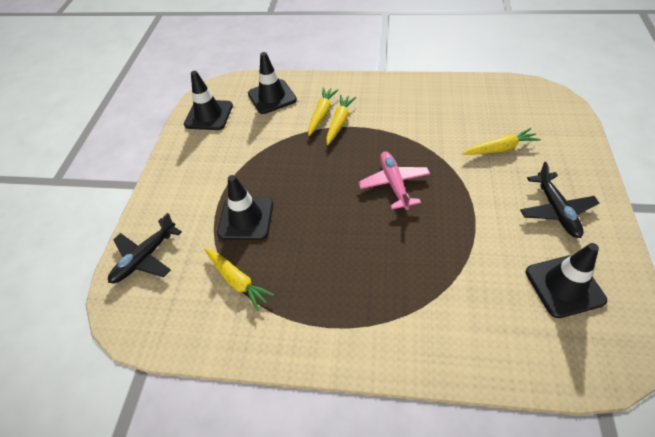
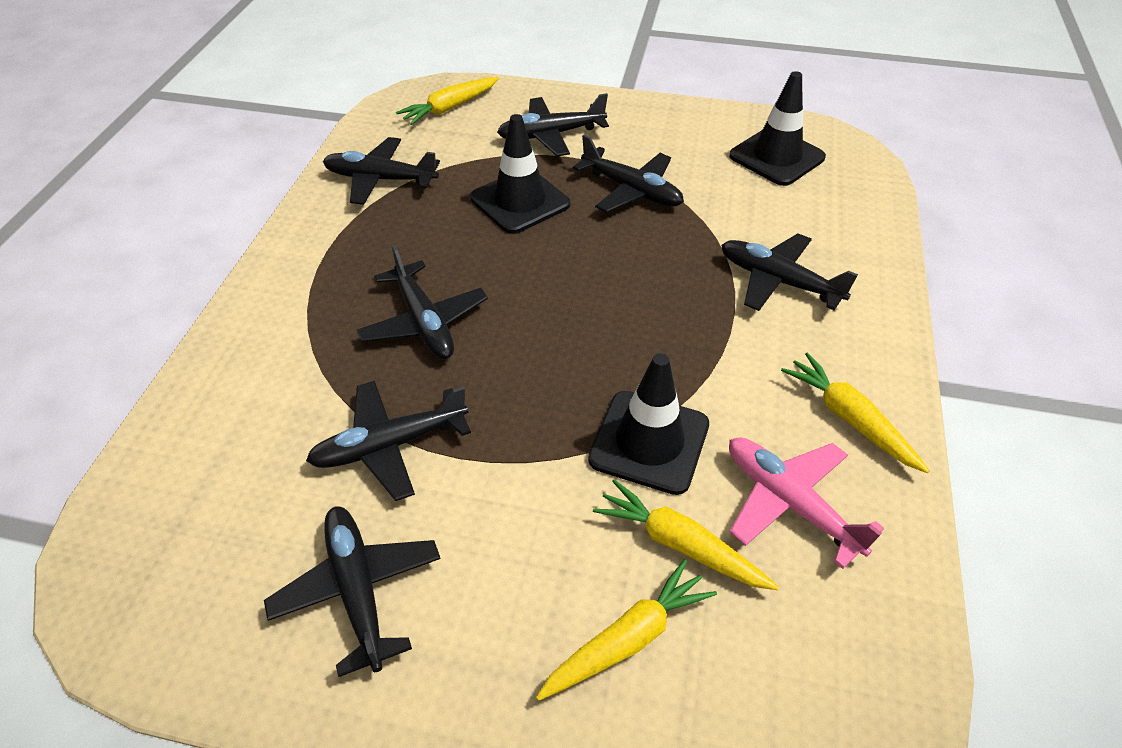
black plane: 2 -> 7
black traffic cone: 4 -> 3

